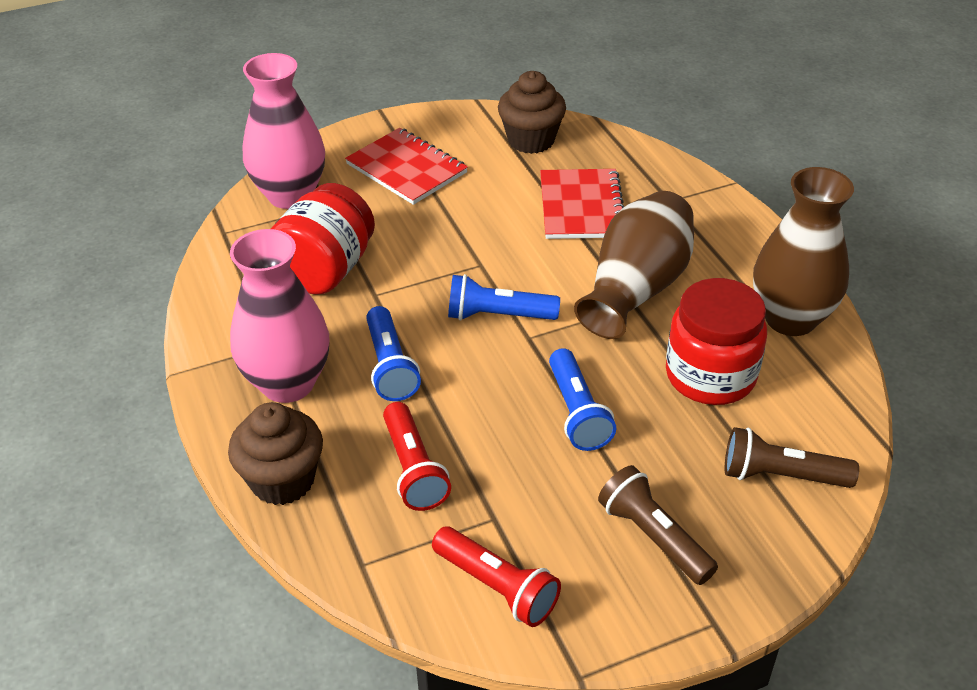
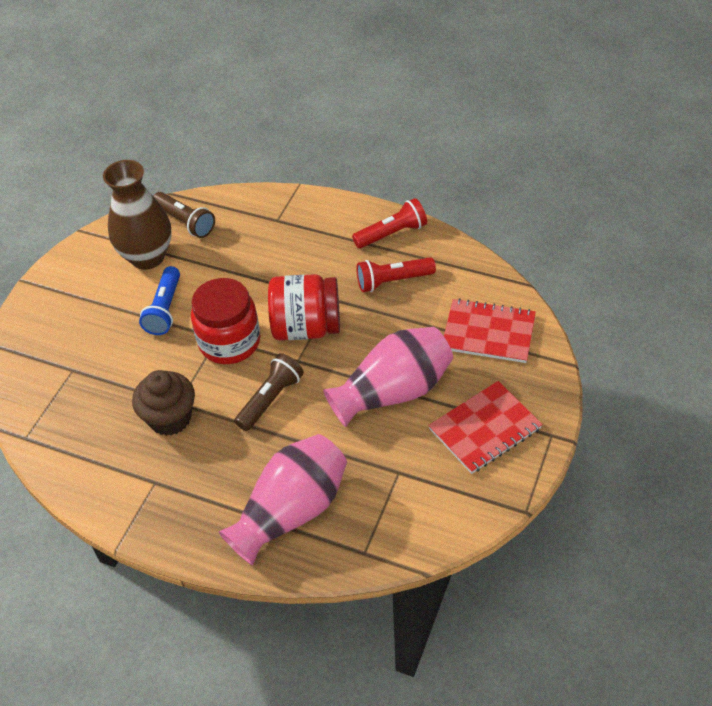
blue flashlight: 3 -> 1
brown cupcake: 2 -> 1
brown vase: 2 -> 1

